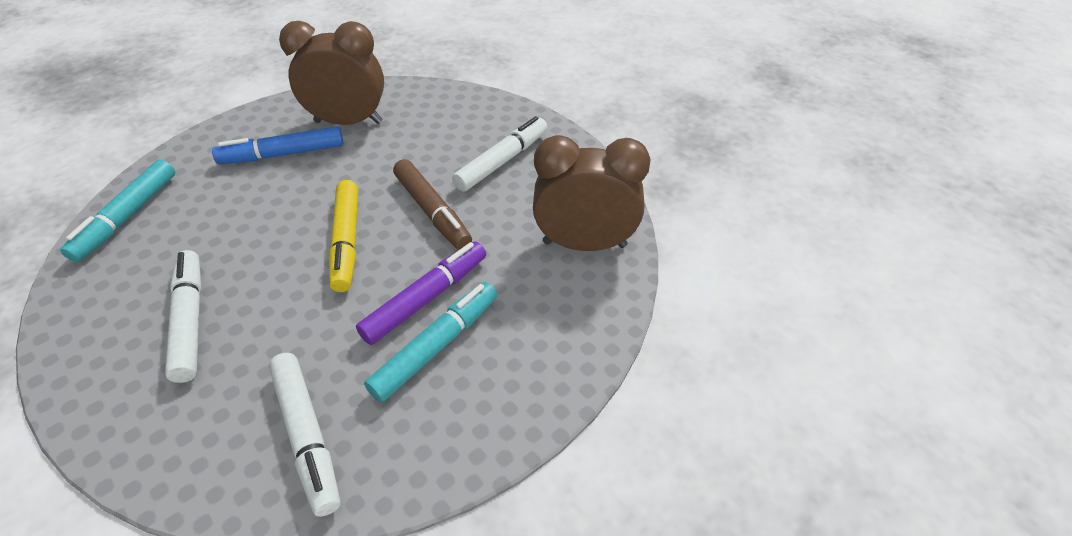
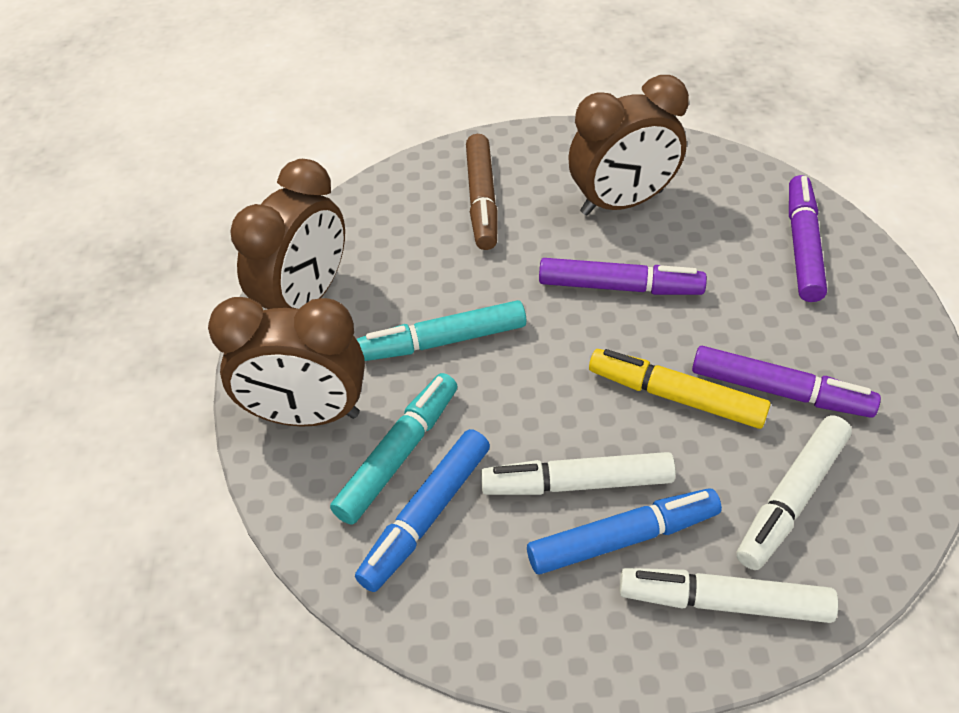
blue marker: 1 -> 2
brown clock: 2 -> 3
purple marker: 1 -> 3

